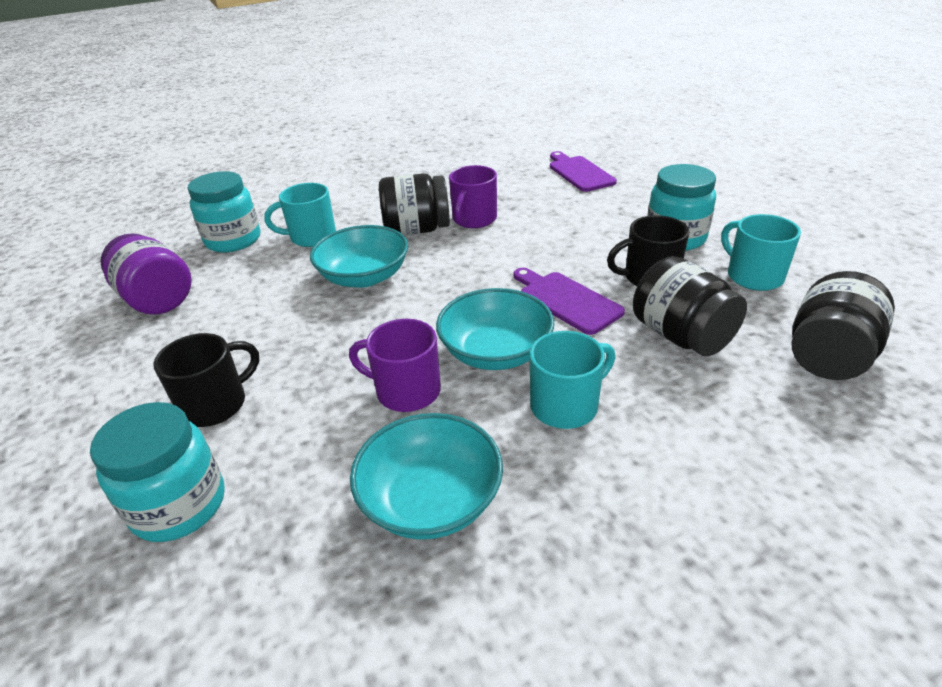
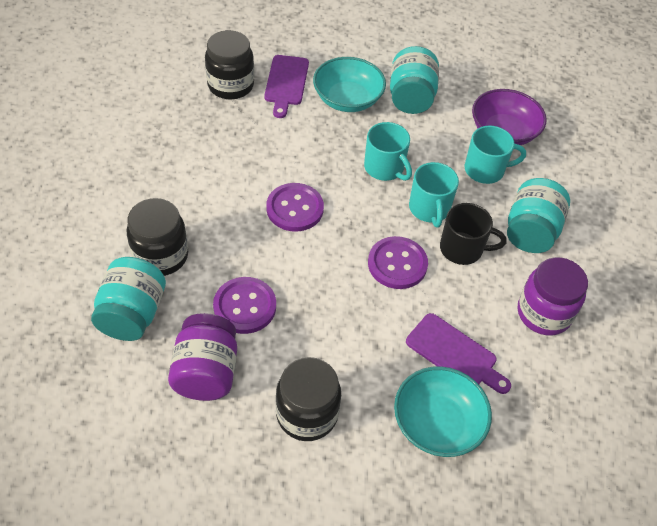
black mug: 2 -> 1
purple bowl: 0 -> 1
purple button: 0 -> 3
purple jar: 1 -> 2
purple mug: 2 -> 0
turquoise bowl: 3 -> 2

